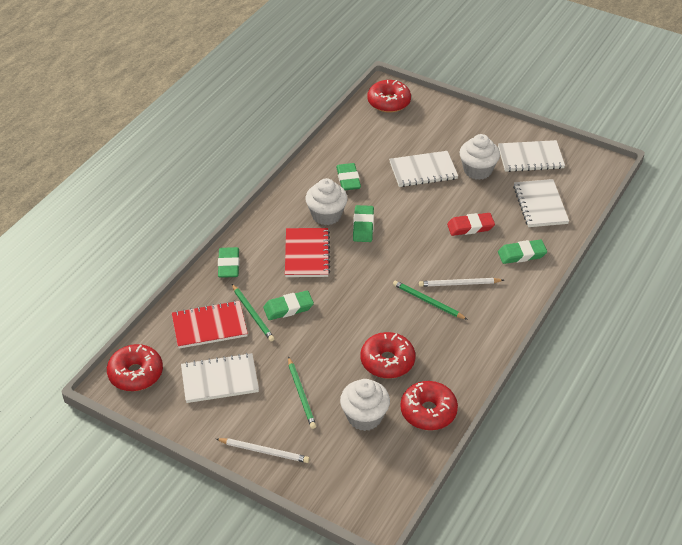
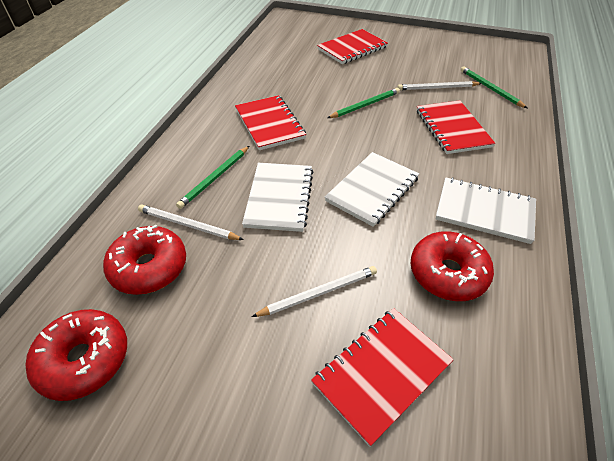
green eraser: 5 -> 0
red donut: 4 -> 3
red eraser: 1 -> 0
red notebook: 2 -> 4
white cupcake: 3 -> 0
white notebook: 4 -> 3
white pencil: 2 -> 3

